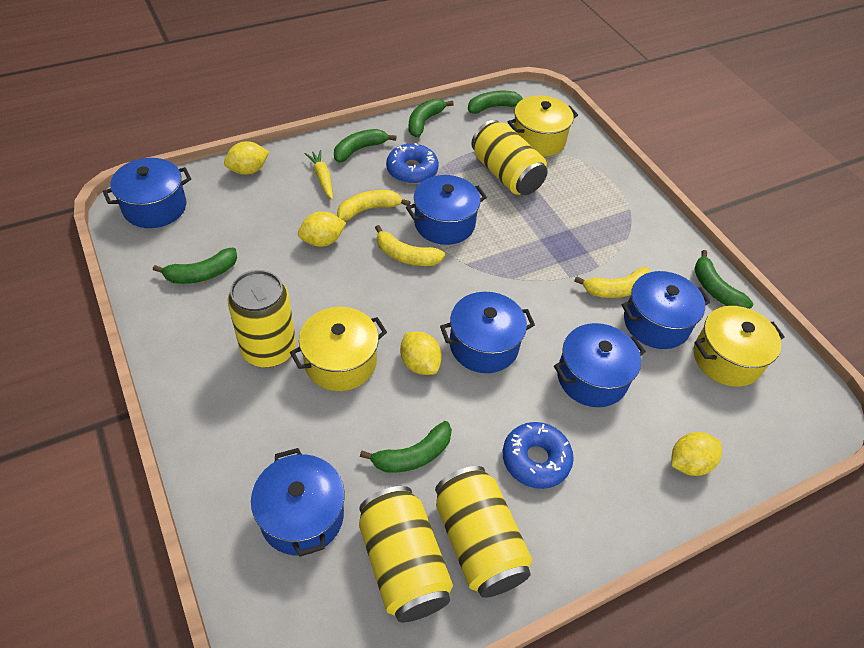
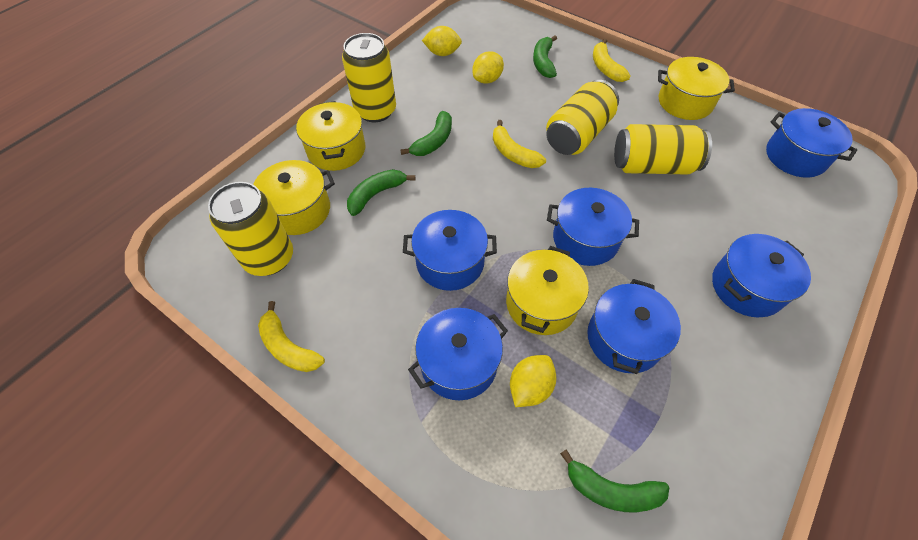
blue donut: 2 -> 0
green banana: 6 -> 4
yellow carrot: 1 -> 0
yellow lemon: 4 -> 3
yellow pot: 3 -> 4

